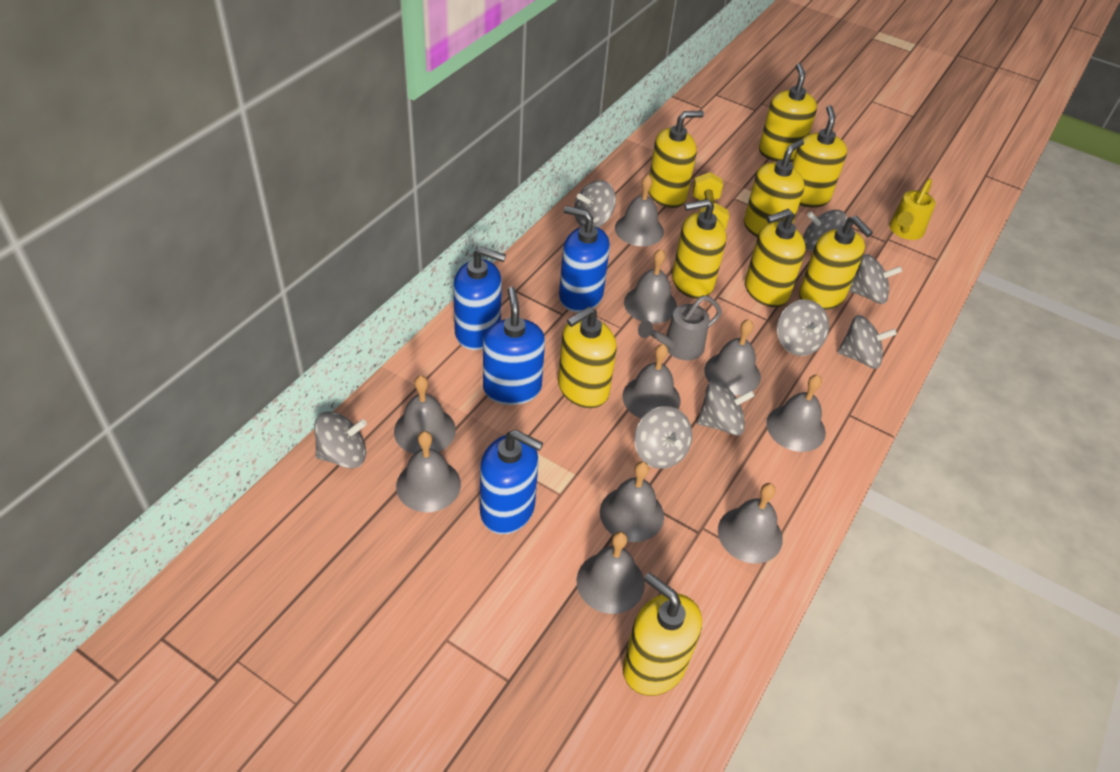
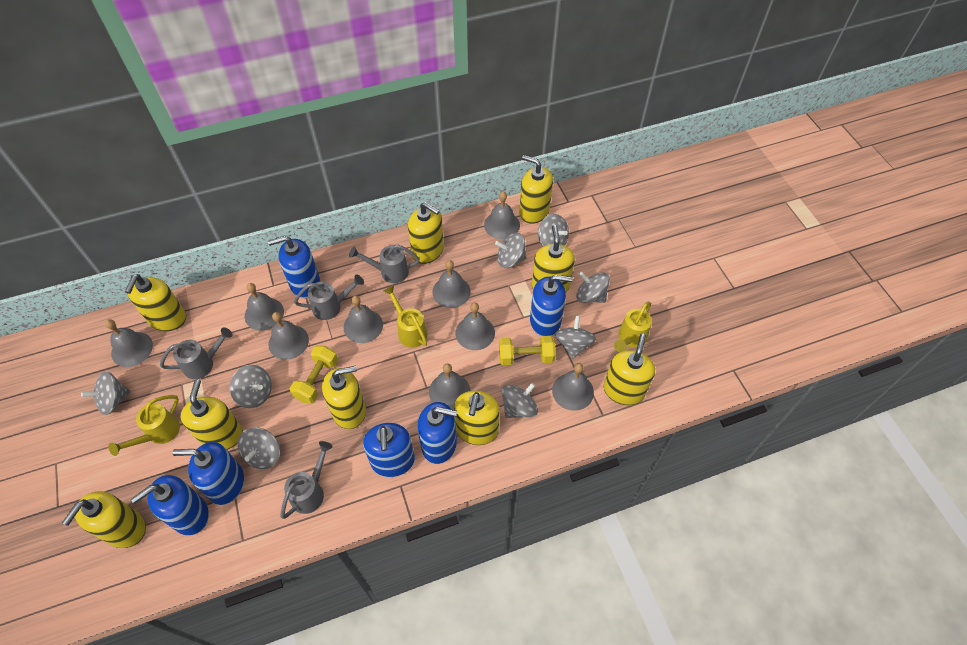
blue soap dispenser: 4 -> 6
grey bell: 10 -> 9
grey watering can: 1 -> 4
yellow dumbbell: 1 -> 2
yellow watering can: 1 -> 3

